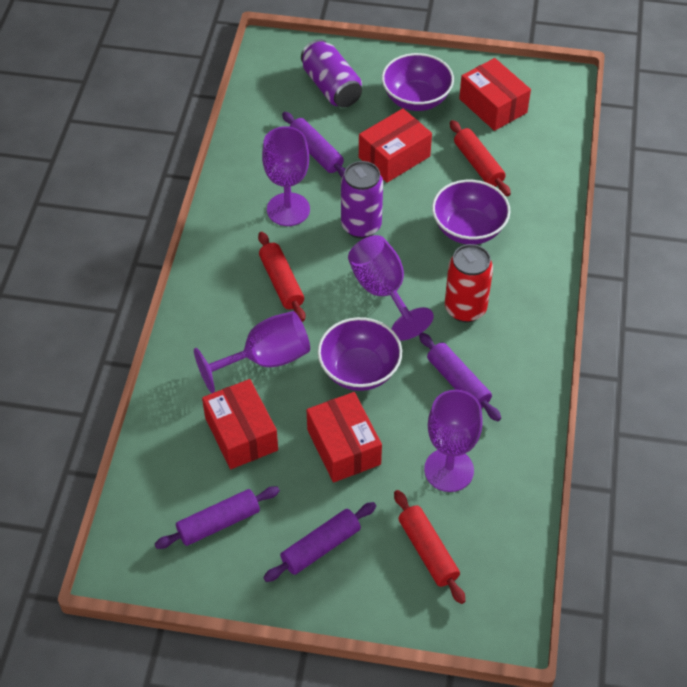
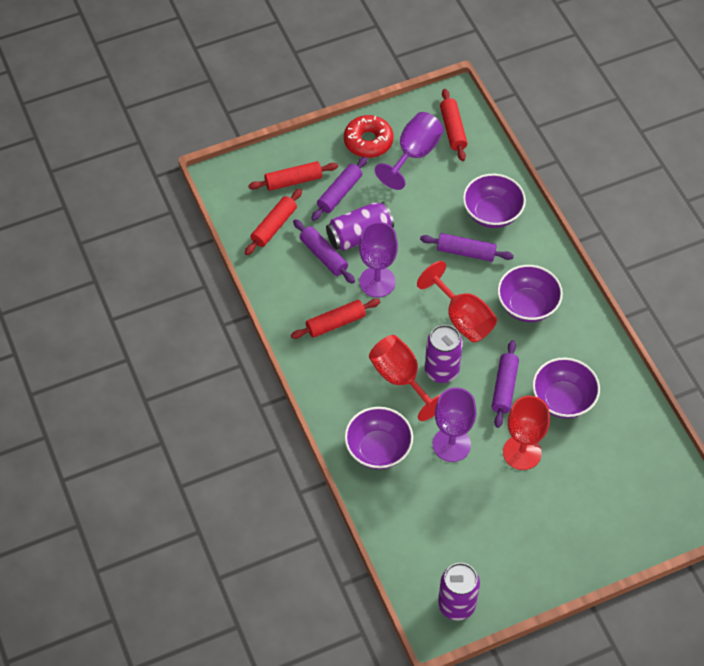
purple bowl: 3 -> 4
purple can: 2 -> 3
purple goblet: 4 -> 3
red box: 4 -> 0
red can: 1 -> 0
red donut: 0 -> 1
red goblet: 0 -> 3
red rolling pin: 3 -> 4

